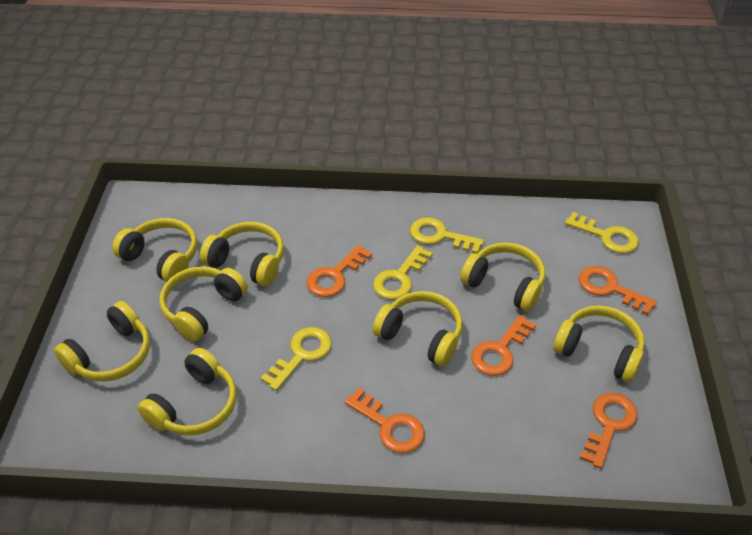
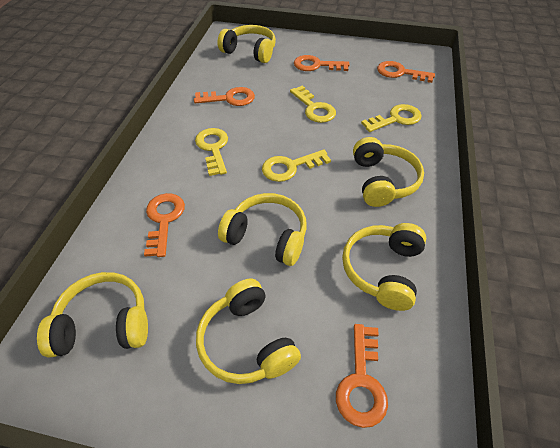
yellow headphones: 8 -> 6

